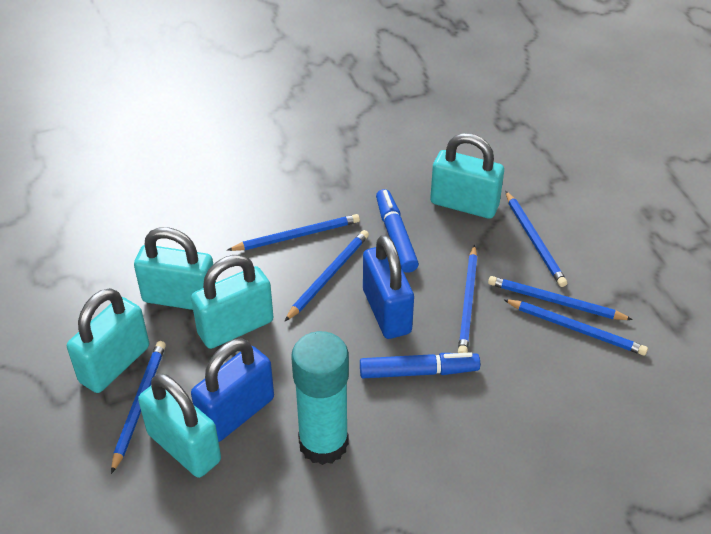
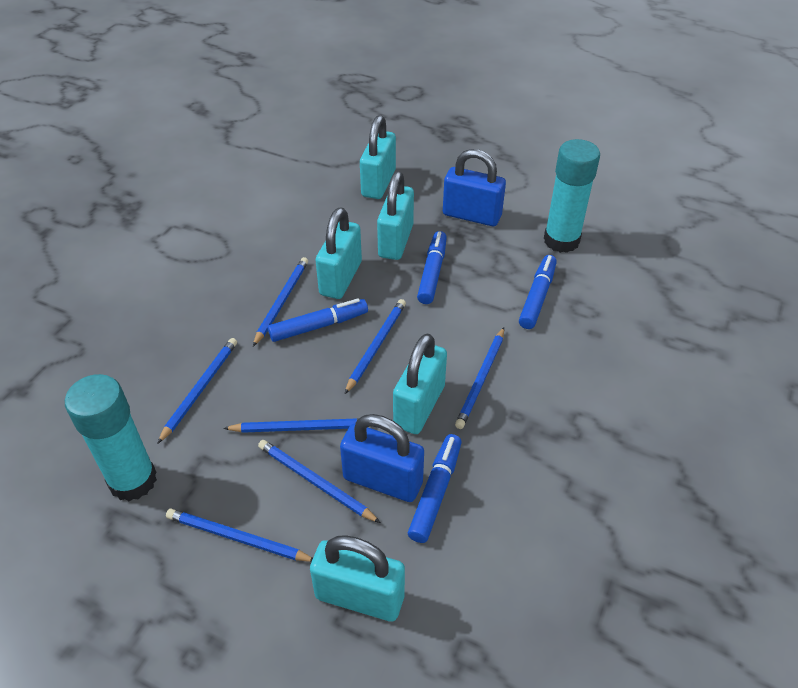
blue marker: 2 -> 4
turquoise glue stick: 1 -> 2

